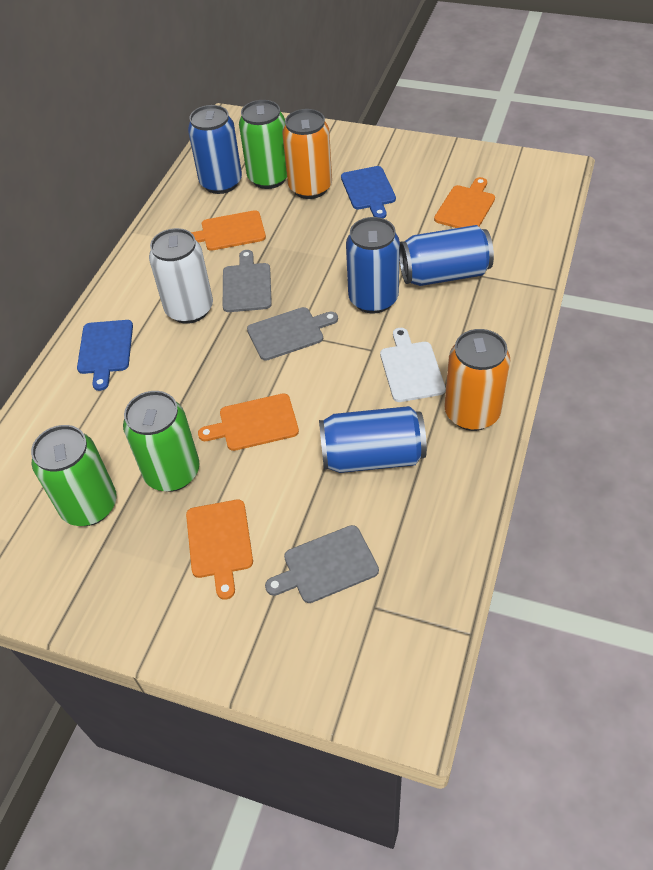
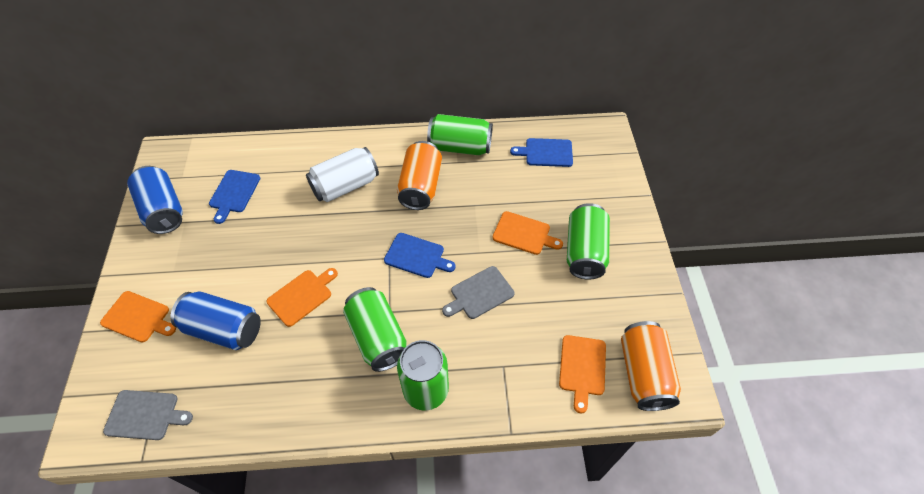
blue can: 4 -> 2
blue cutting board: 2 -> 3
green can: 3 -> 4
grey cutting board: 3 -> 2
white cutting board: 1 -> 0

